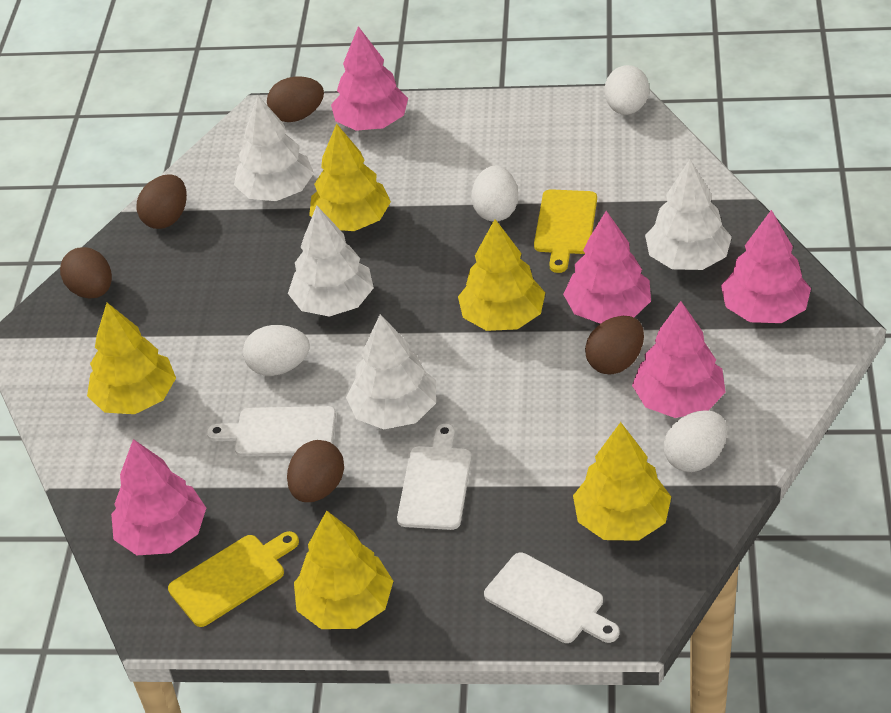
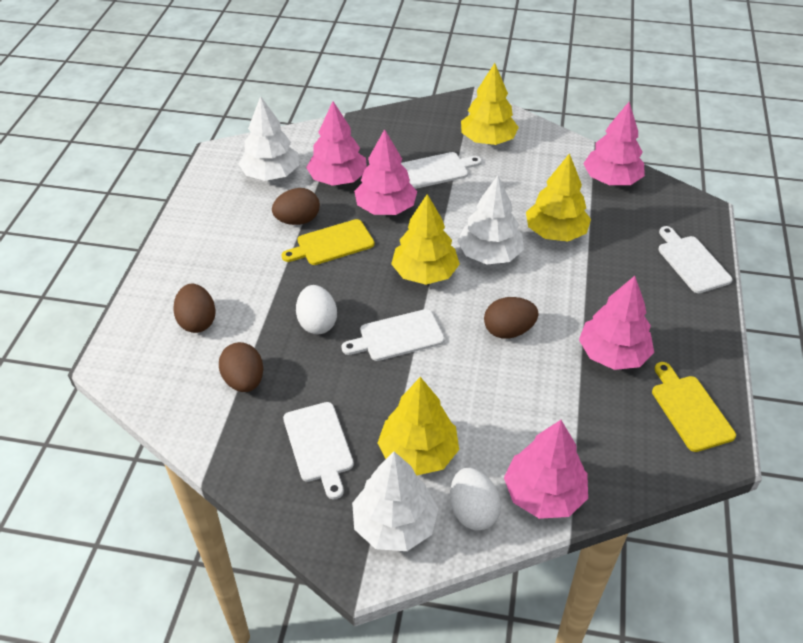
brown egg: 5 -> 4
white cutting board: 3 -> 4
white egg: 4 -> 2
white tree: 4 -> 3
yellow tree: 5 -> 4

